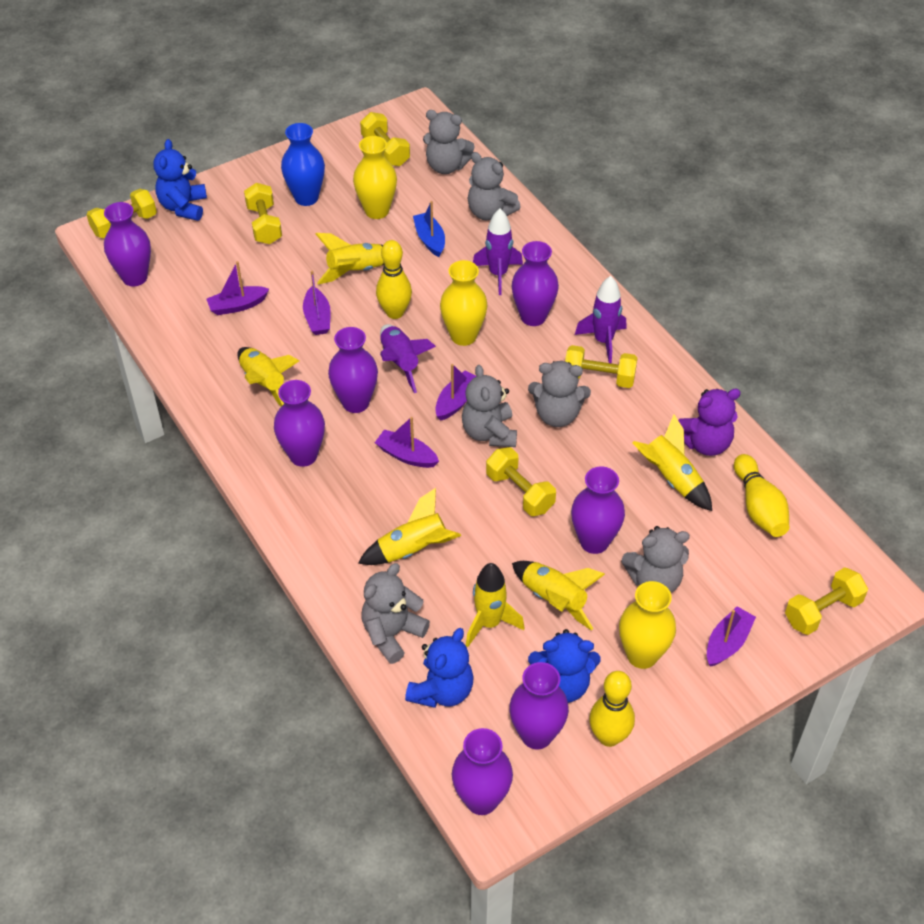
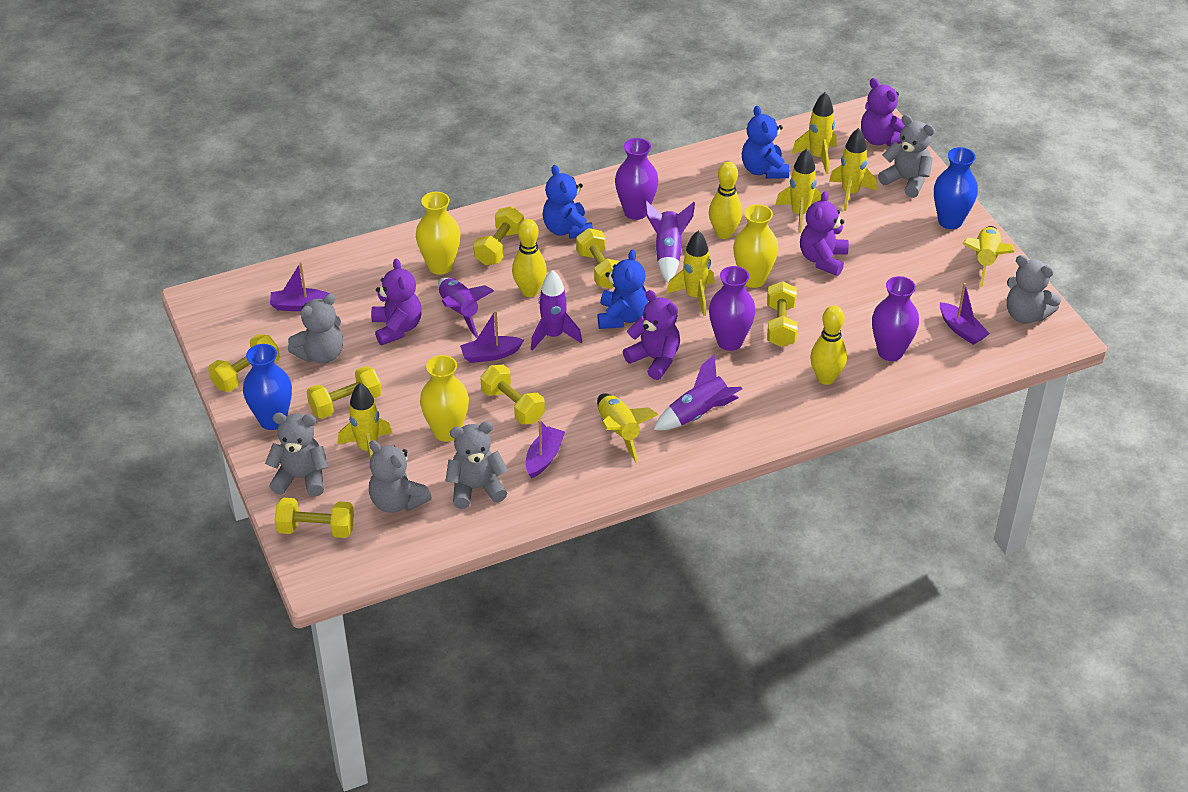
blue boat: 1 -> 0
blue vase: 1 -> 2
purple boat: 5 -> 4
purple rocket: 3 -> 4
purple teddy bear: 1 -> 4
purple vase: 7 -> 3
yellow dumbbell: 6 -> 7
yellow rocket: 6 -> 7

